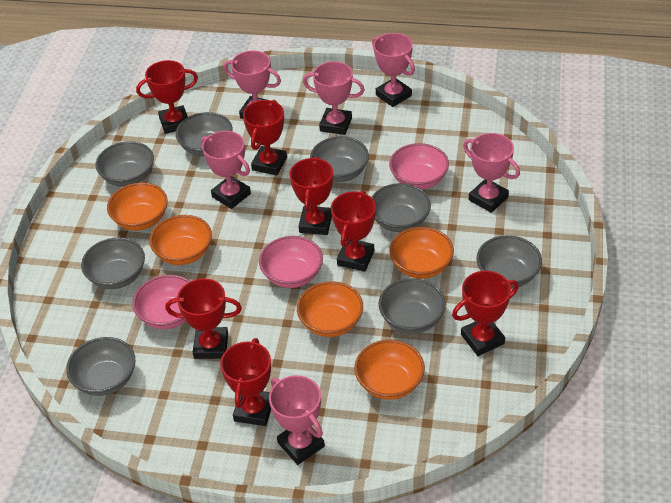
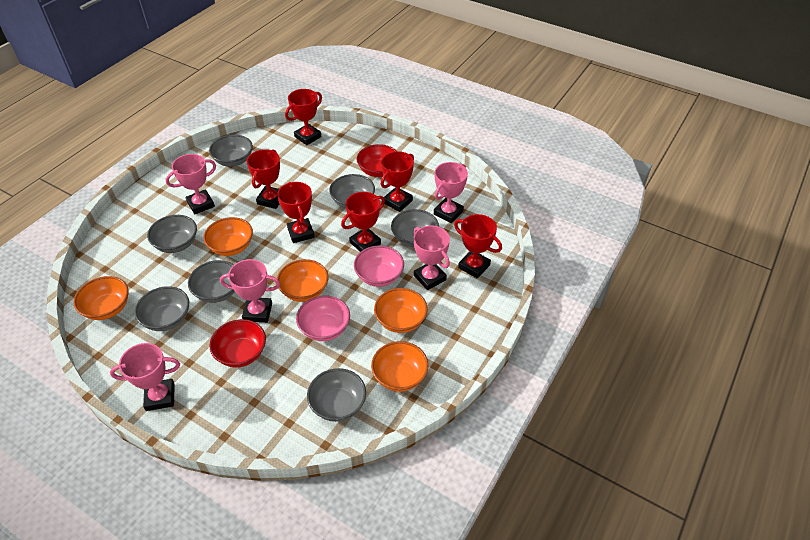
grey bowl: 8 -> 7
pink bowl: 3 -> 2
pink trophy: 6 -> 5
red bowl: 0 -> 2
red trophy: 7 -> 6

